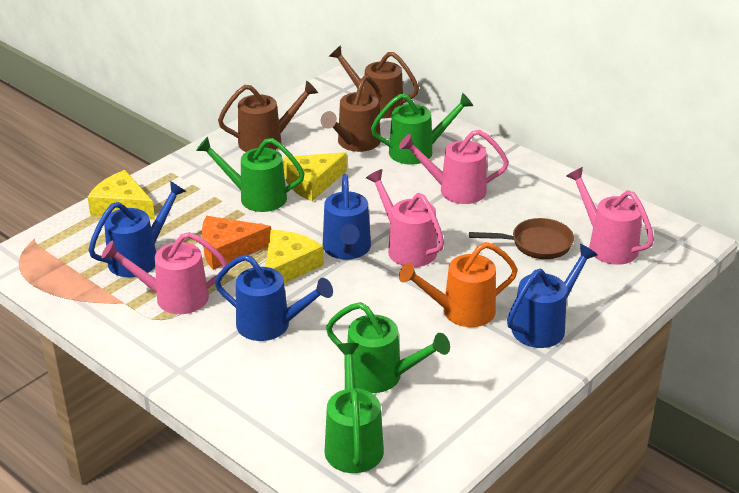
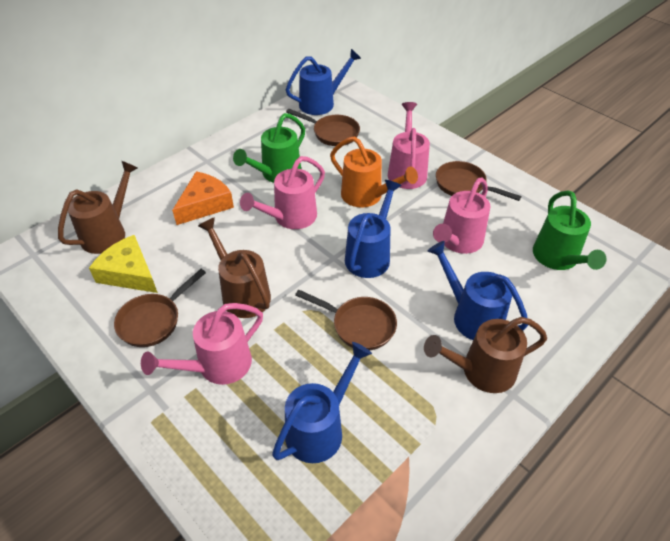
brown pan: 1 -> 4
green watering can: 4 -> 2
yellow cheese: 3 -> 1

